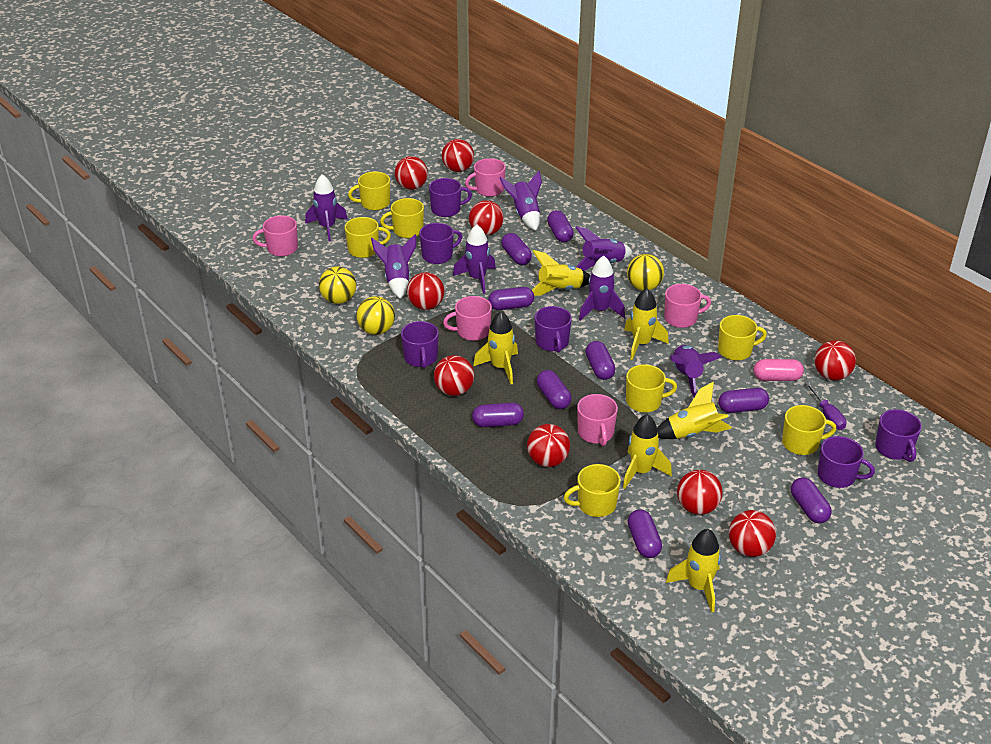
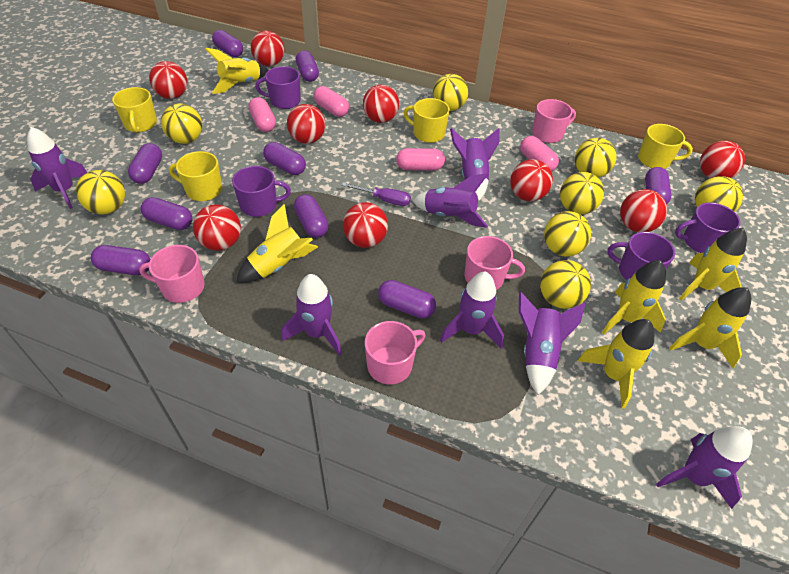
pink capsule: 1 -> 4
pink mug: 5 -> 4
purple mug: 6 -> 4
yellow ball: 3 -> 8
yellow mug: 7 -> 4

